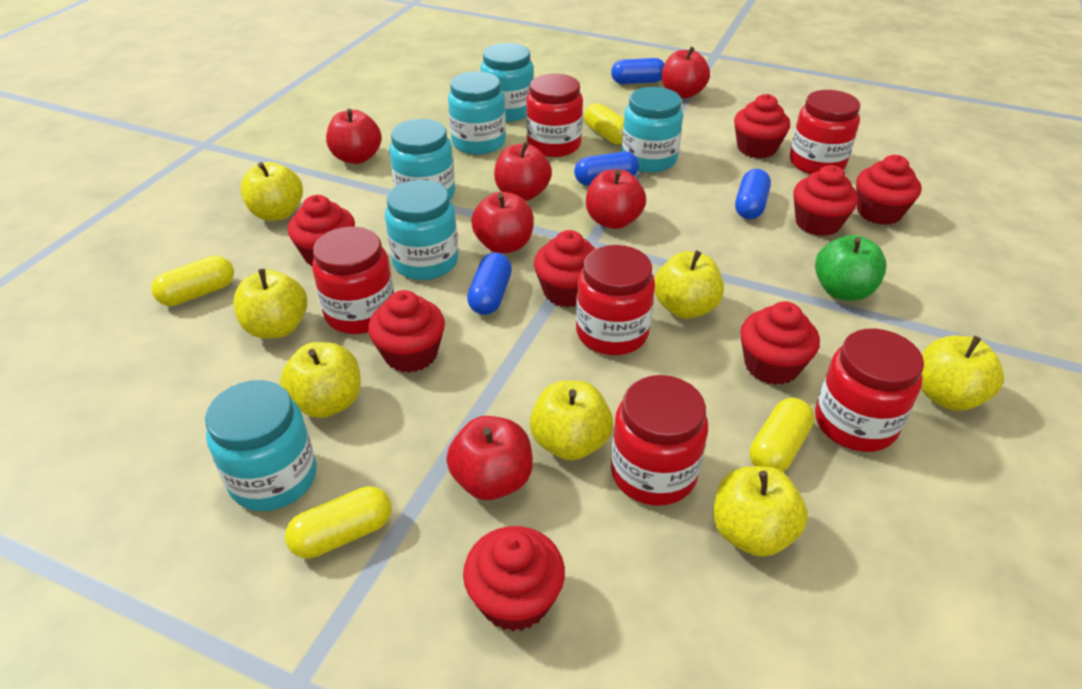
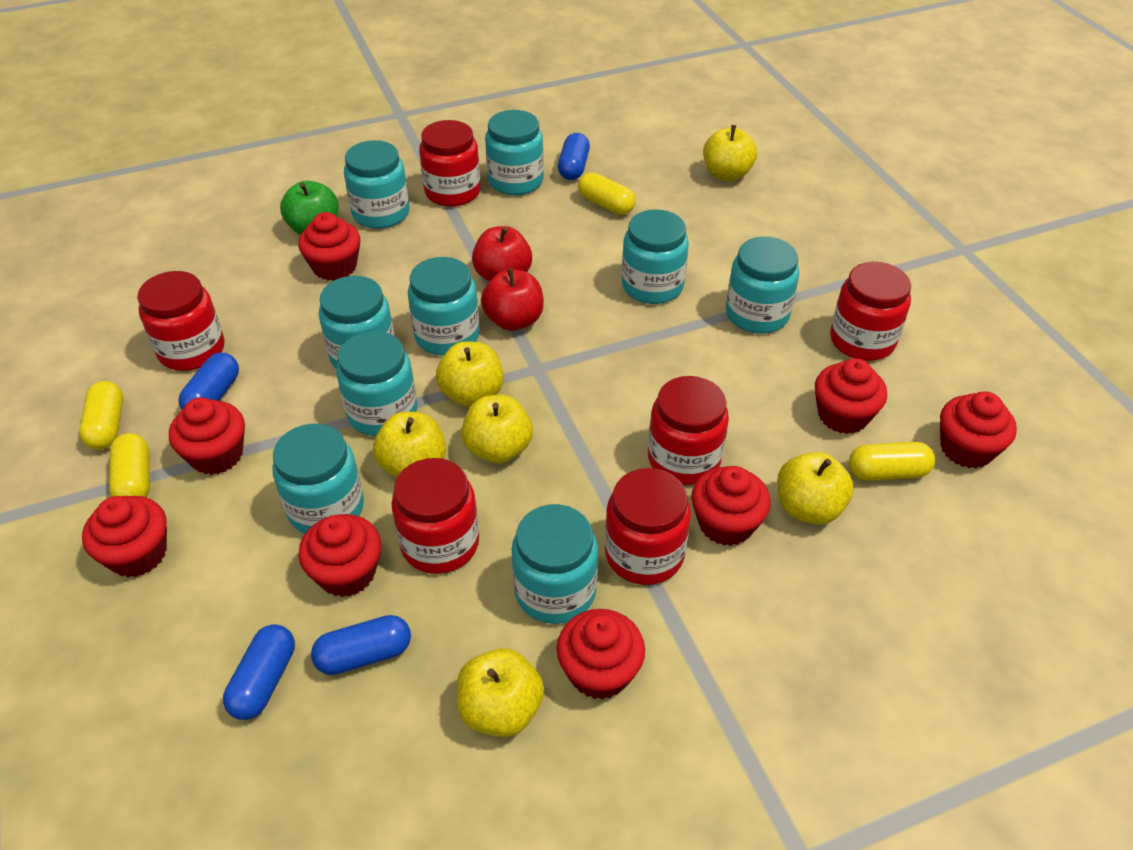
red apple: 6 -> 2
turquoise jar: 6 -> 9
yellow apple: 7 -> 6

